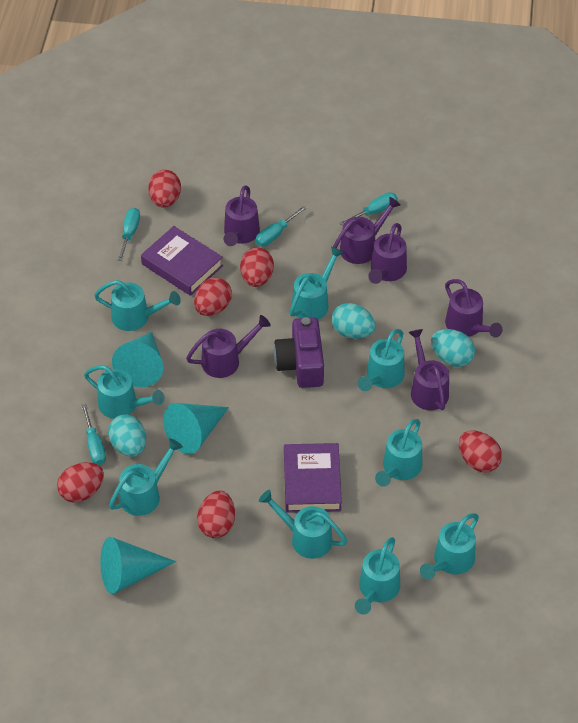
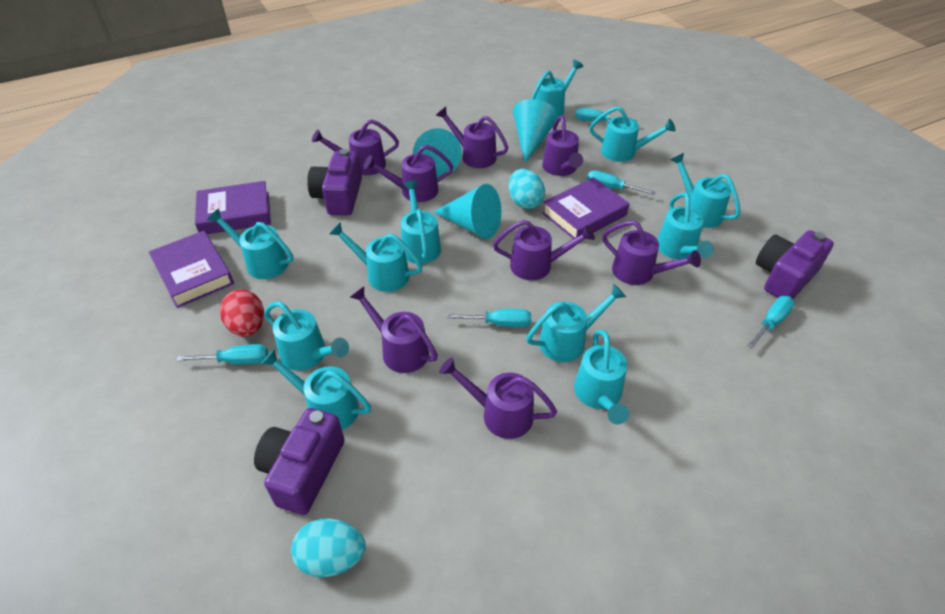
purple book: 2 -> 3
purple camera: 1 -> 3
purple watering can: 6 -> 8
red egg: 6 -> 1
turquoise egg: 3 -> 2
turquoise screwdriver: 4 -> 5
turquoise watering can: 9 -> 11

